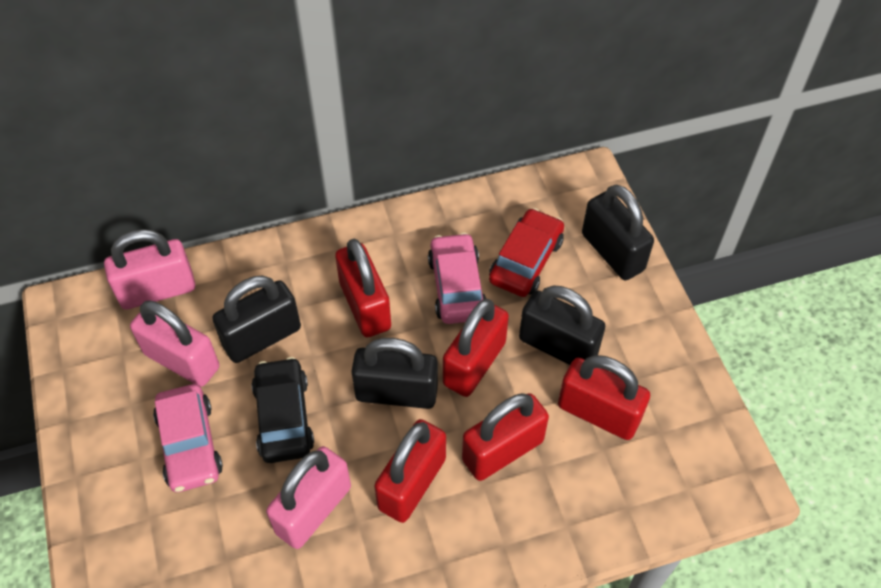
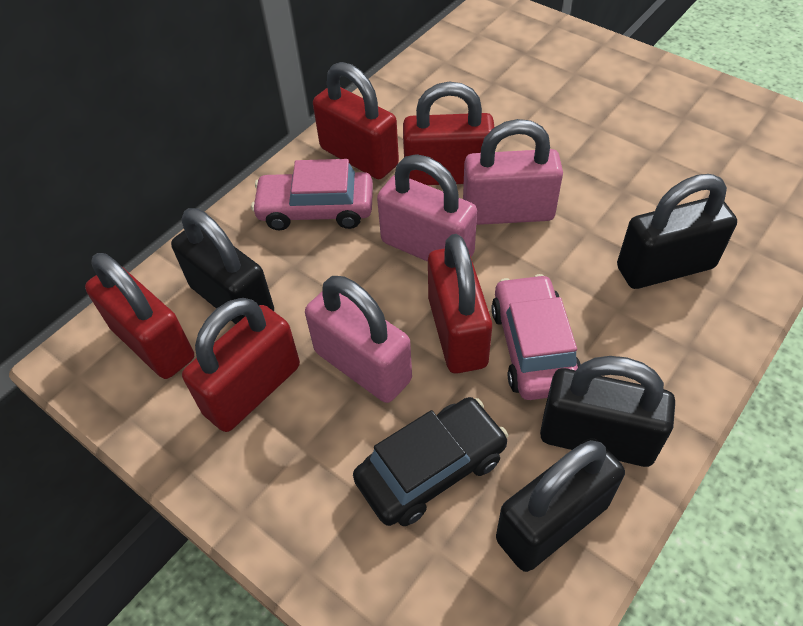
red car: 1 -> 0

